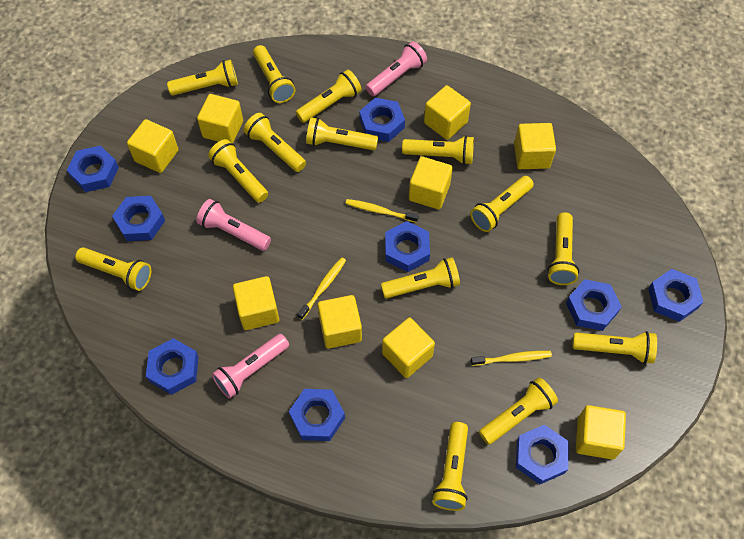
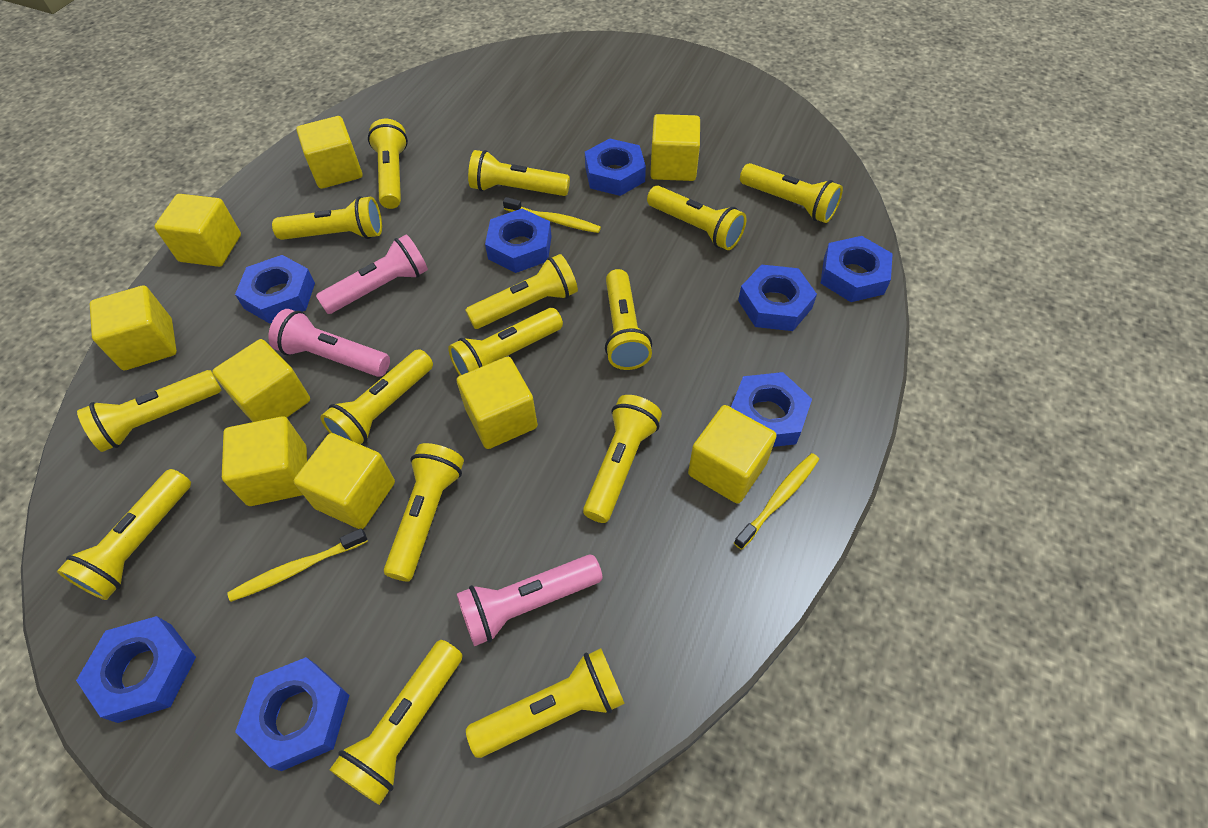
blue nut: 9 -> 8
yellow flashlight: 14 -> 15

